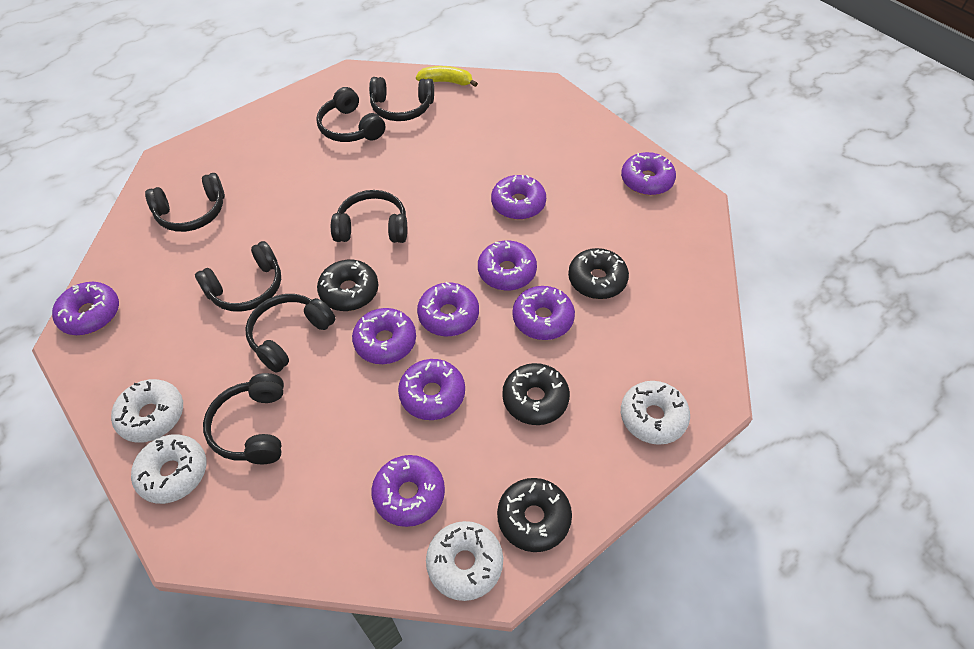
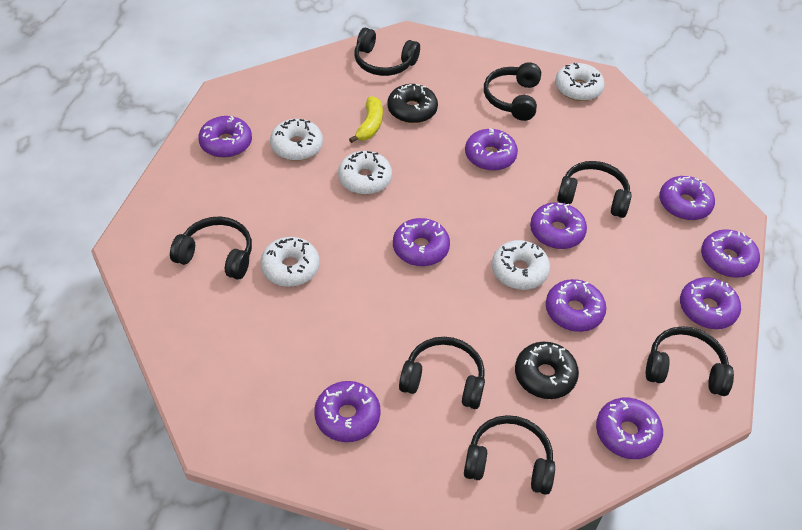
black donut: 4 -> 2
purple donut: 9 -> 10
white donut: 4 -> 5

